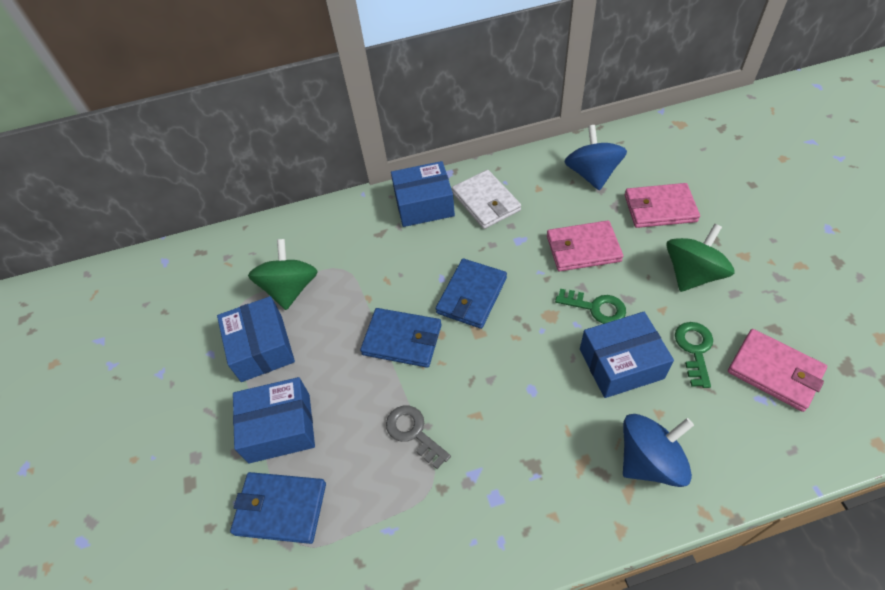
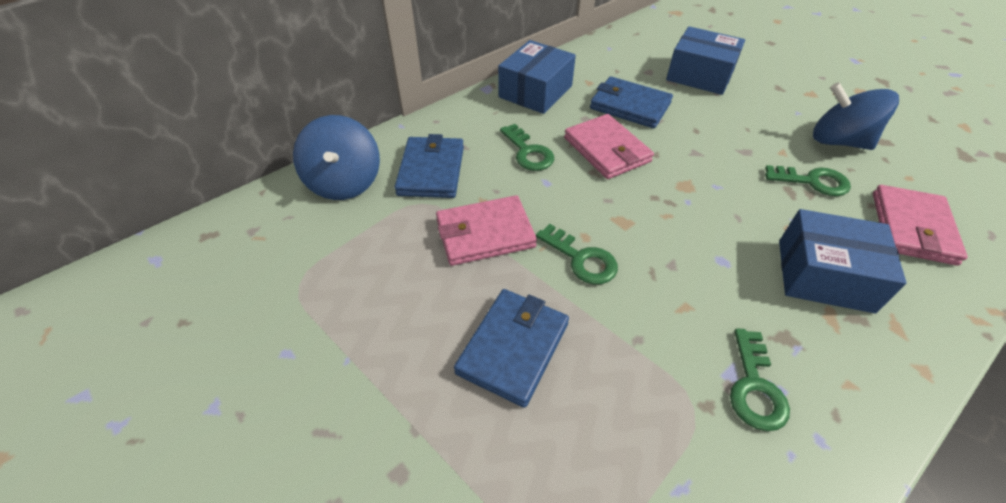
blue box: 4 -> 3
green key: 2 -> 4
green spinning top: 2 -> 0
grey key: 1 -> 0
white wallet: 1 -> 0

